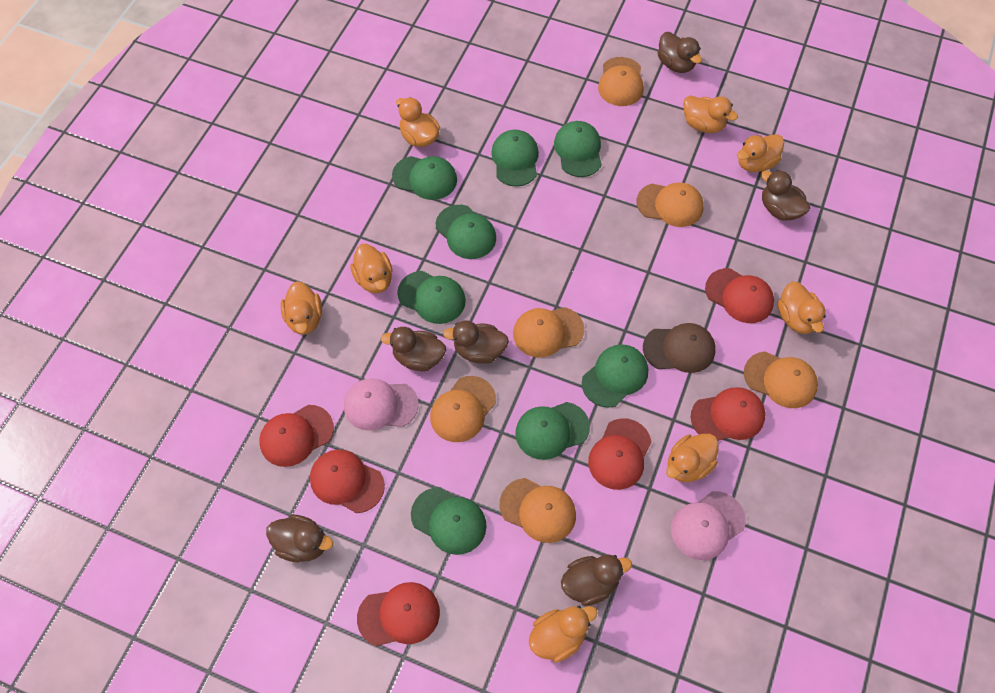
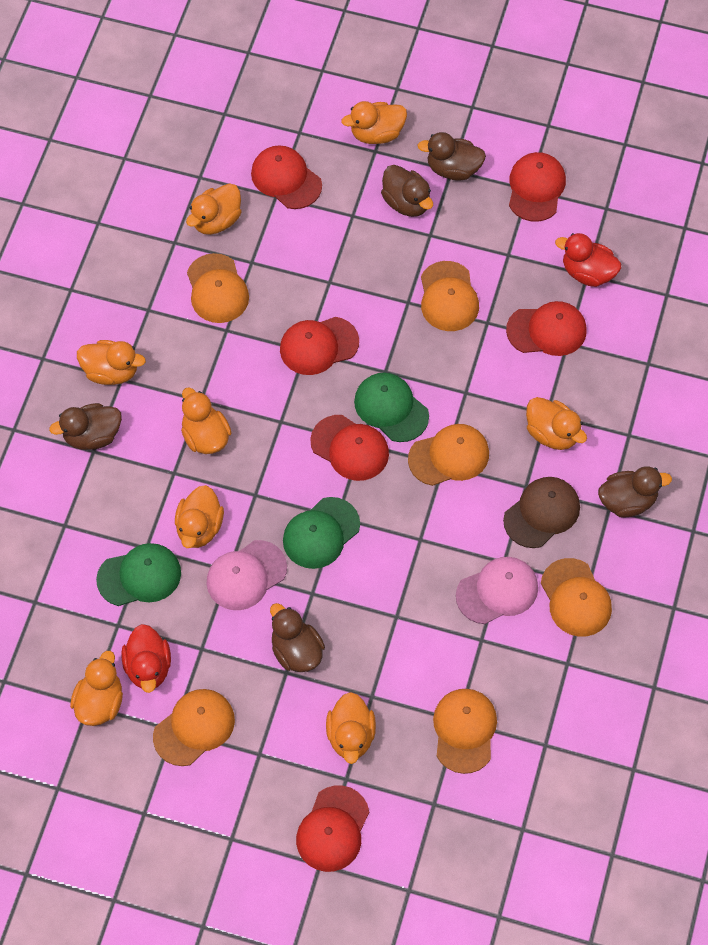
brown duck: 6 -> 5
green cap: 8 -> 3
red duck: 0 -> 2

